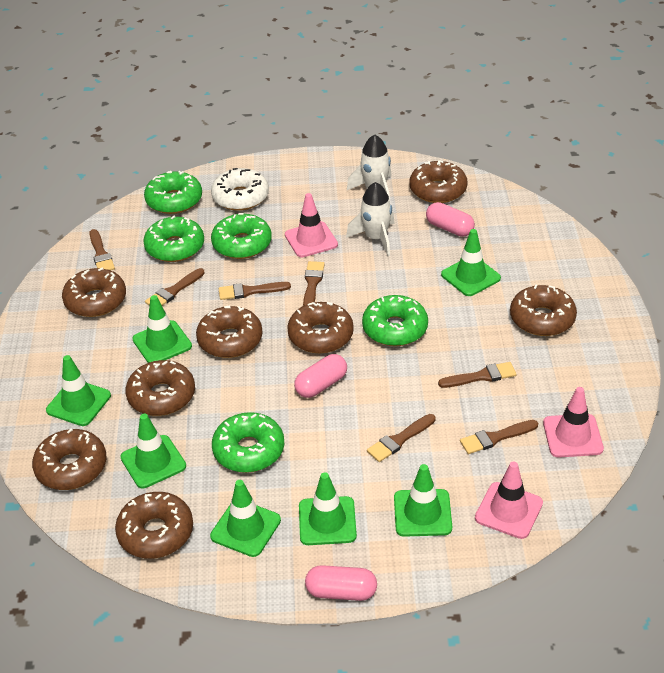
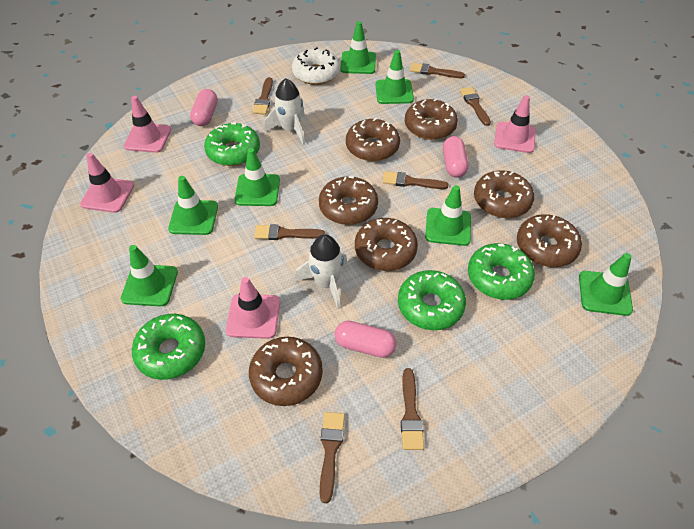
brown donut: 8 -> 7
green donut: 5 -> 4
pink traffic cone: 3 -> 4

